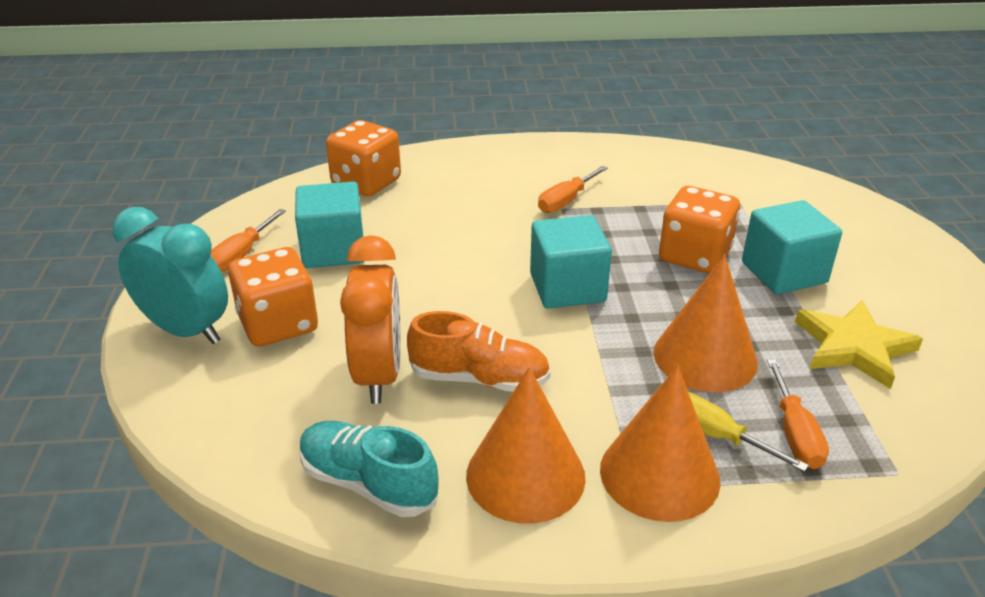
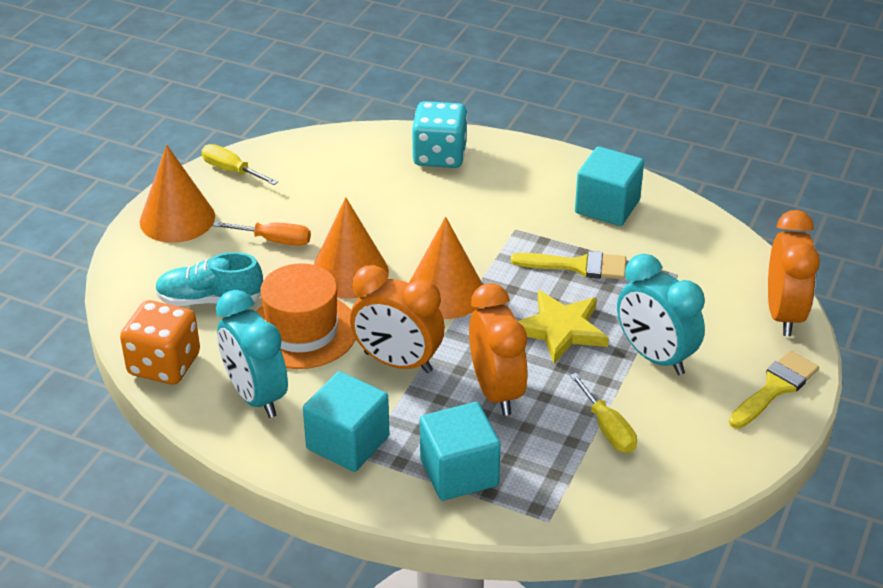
orange clock: 1 -> 3
orange dice: 3 -> 1
orange hat: 0 -> 1
orange screwdriver: 3 -> 1
orange shoe: 1 -> 0
turquoise clock: 1 -> 2
turquoise dice: 0 -> 1
yellow brush: 0 -> 2
yellow screwdriver: 1 -> 2

